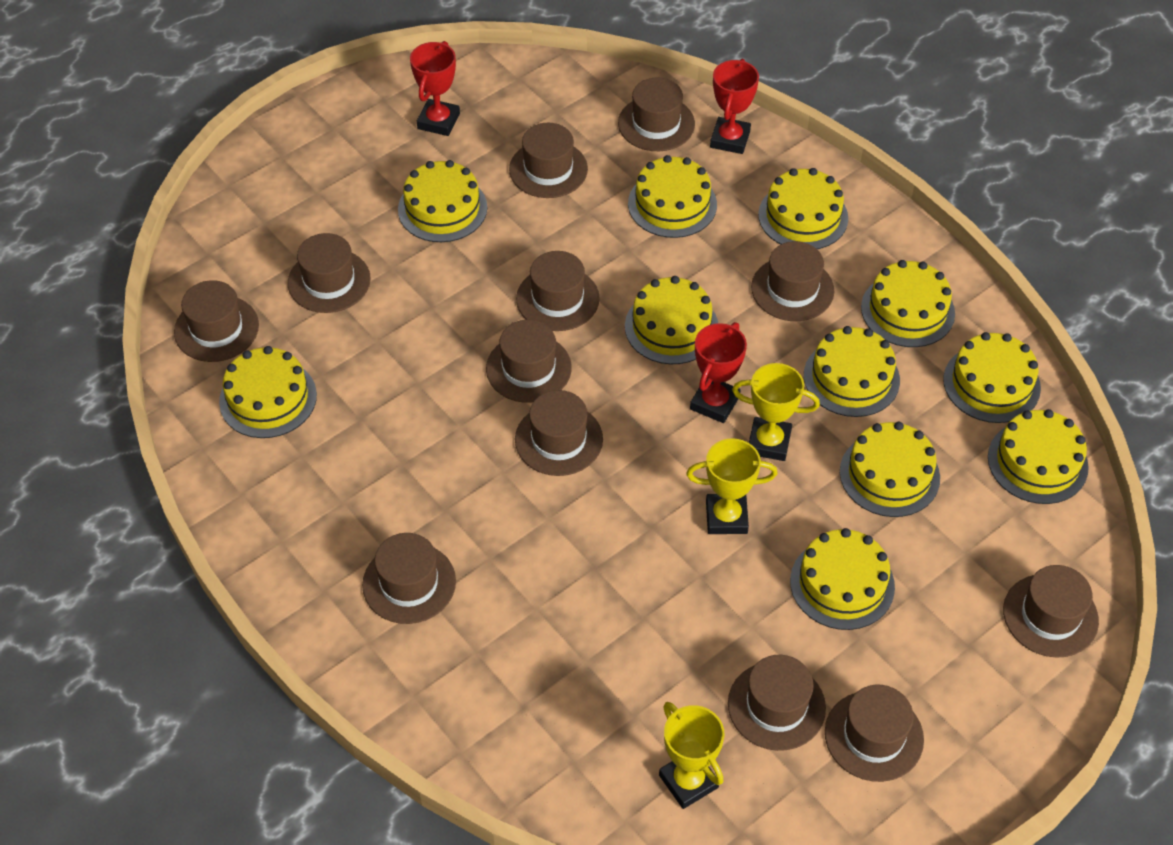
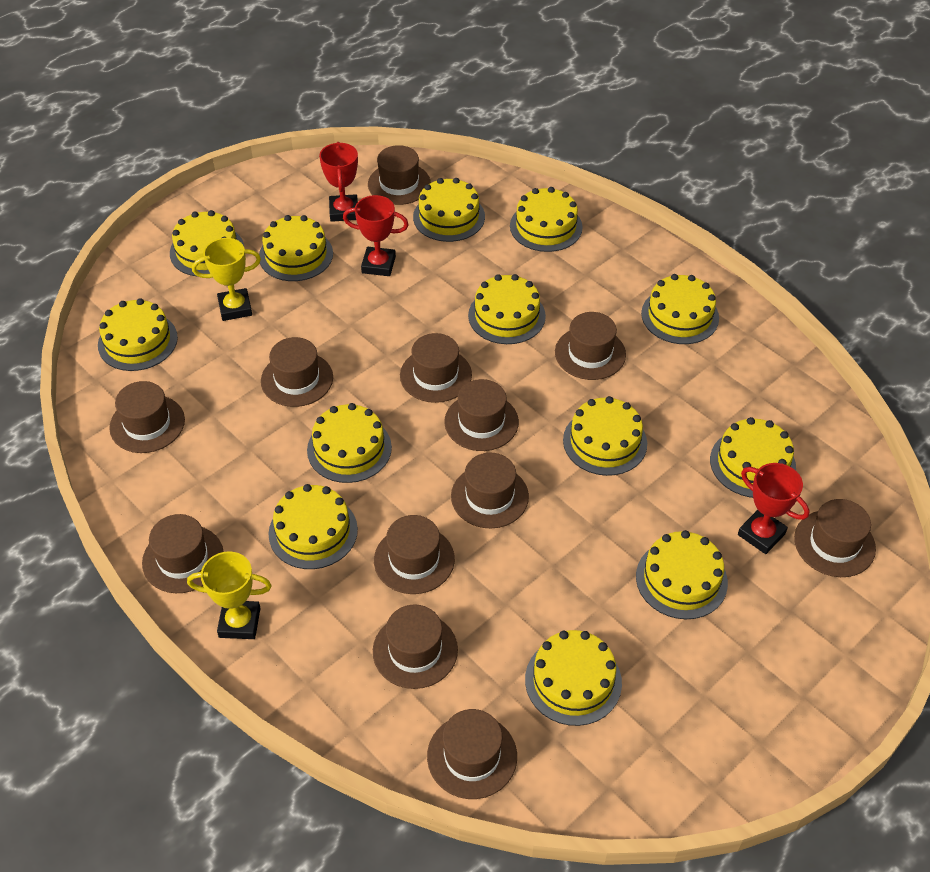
yellow cake: 11 -> 13
yellow trophy: 3 -> 2

